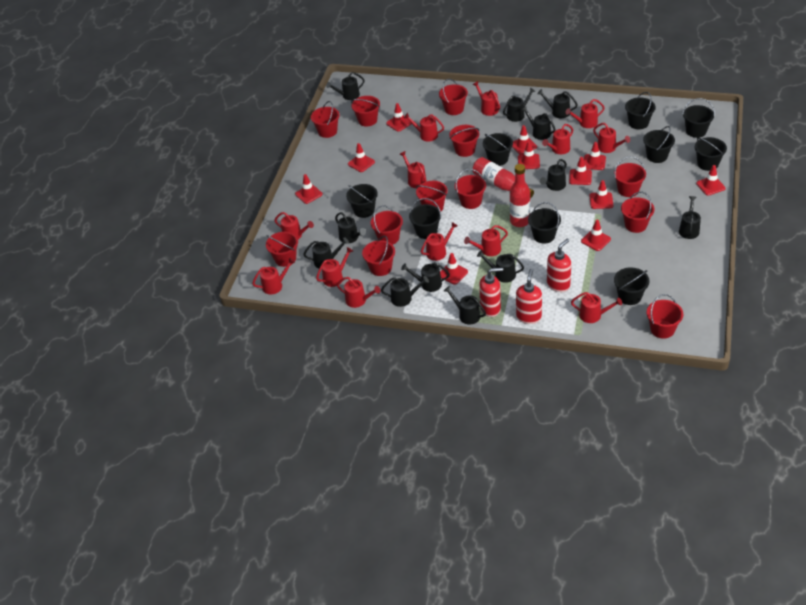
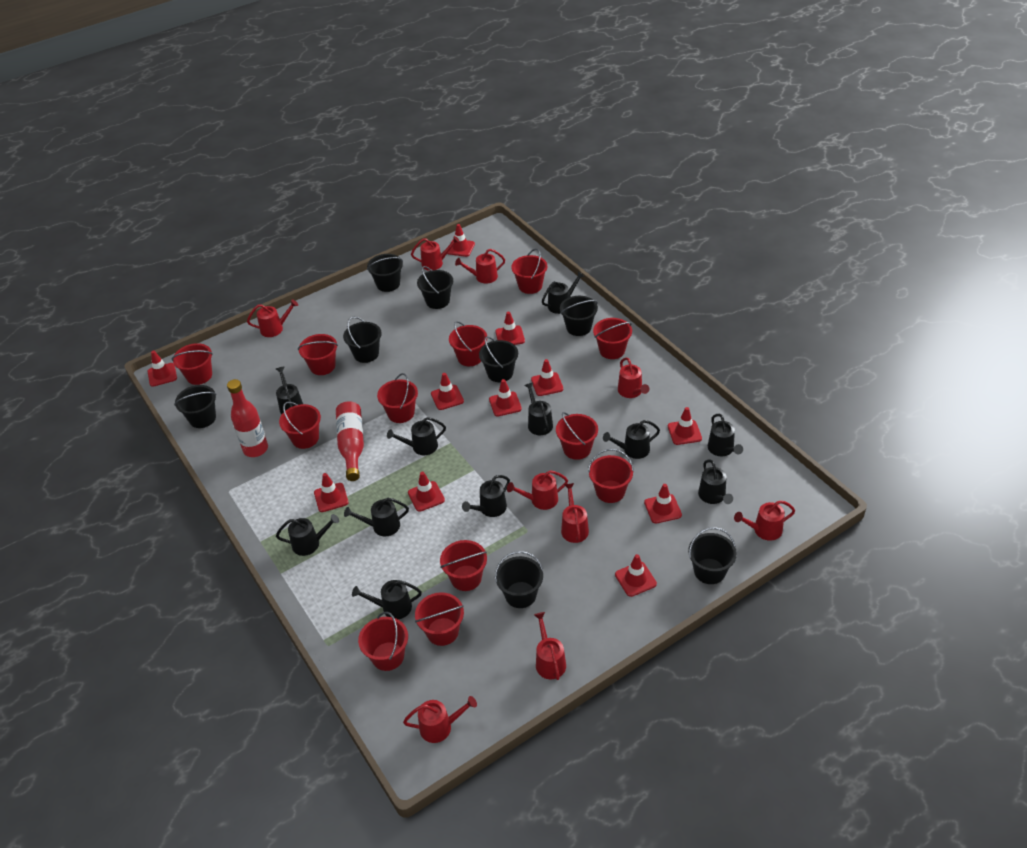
black bucket: 9 -> 8
black watering can: 12 -> 11
red soap dispenser: 3 -> 0
red watering can: 13 -> 9

